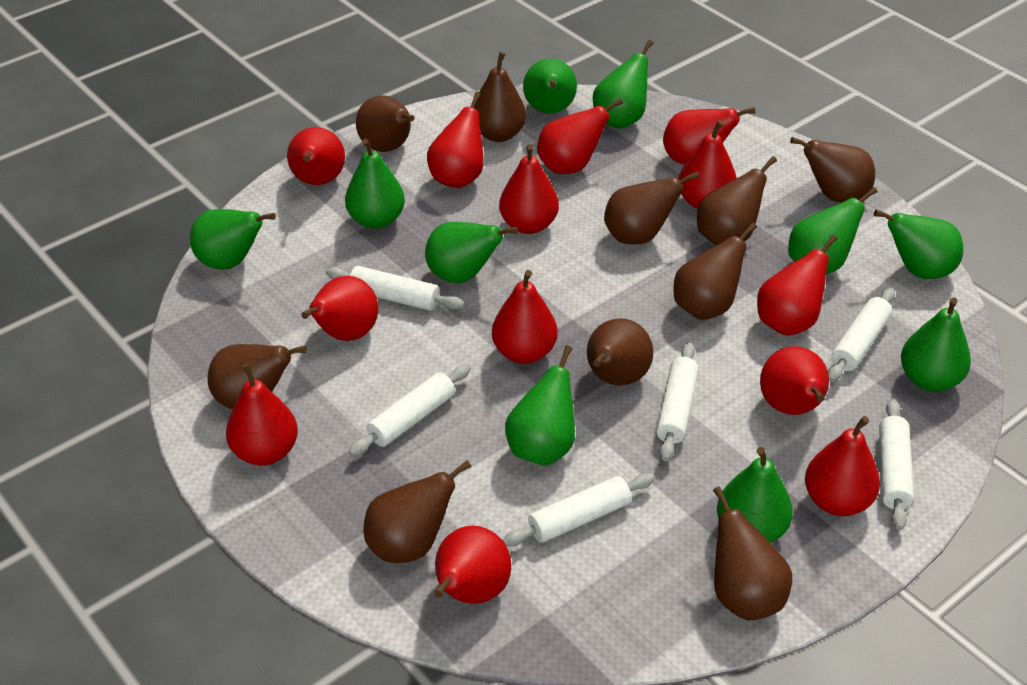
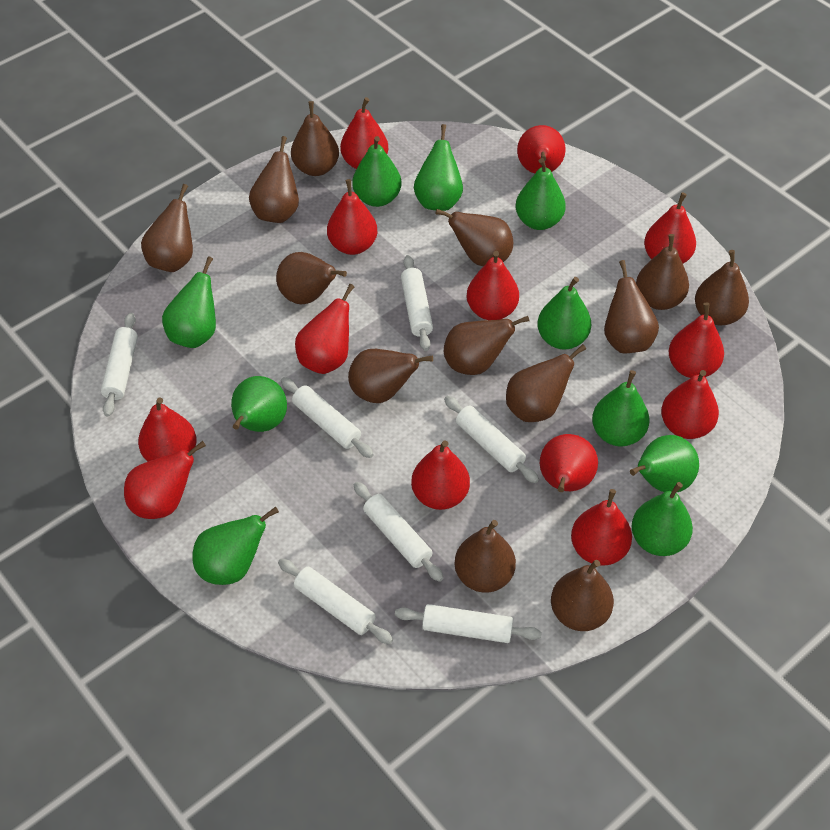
brown pear: 10 -> 13
white rolling pin: 6 -> 7

